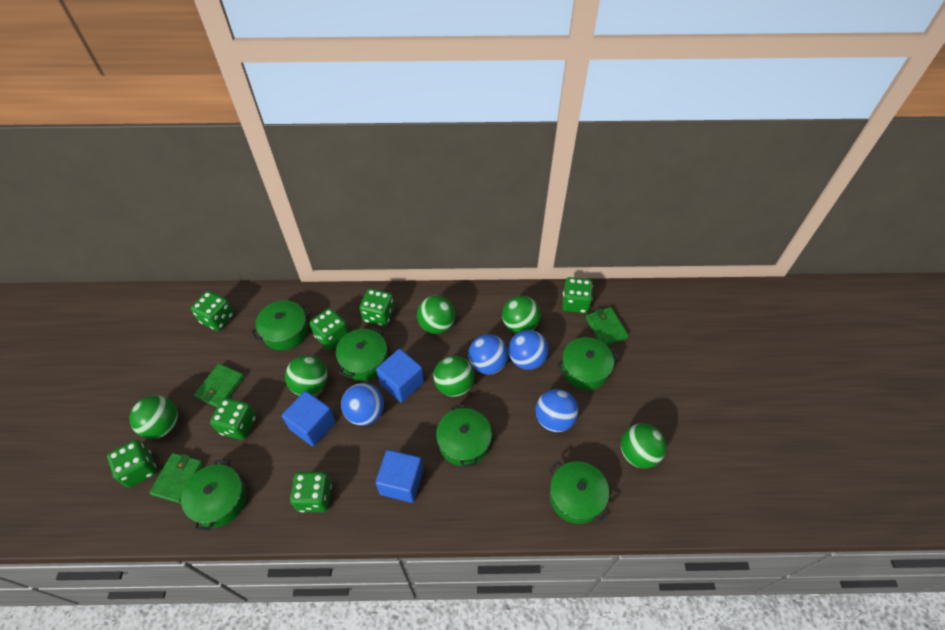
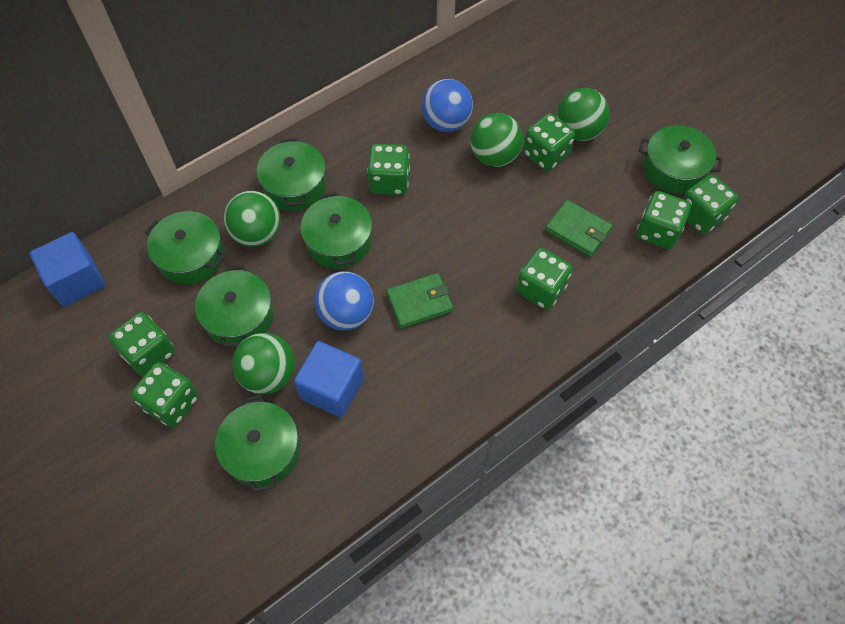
blue ball: 4 -> 2
blue cube: 3 -> 2
green ball: 6 -> 4
green wallet: 3 -> 2

